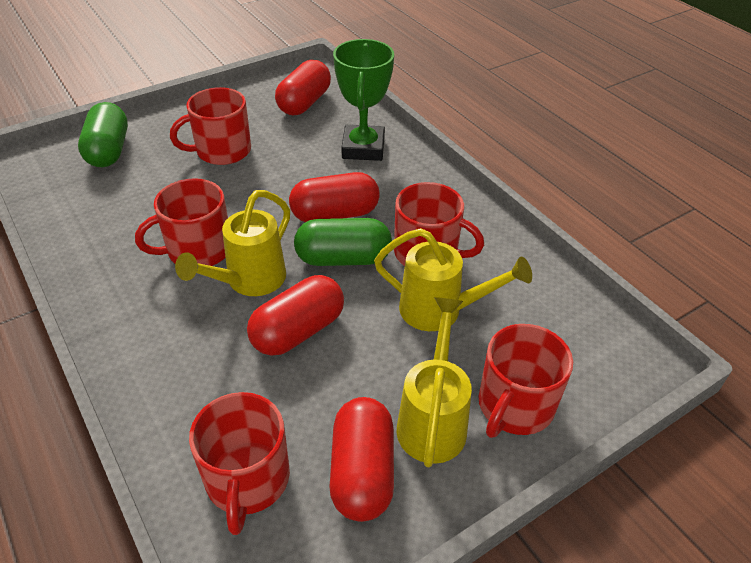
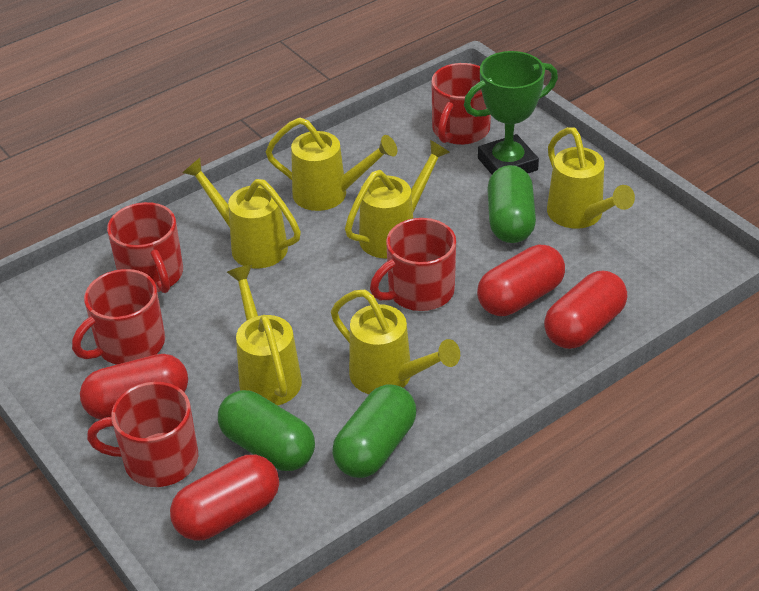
green capsule: 2 -> 3
yellow watering can: 3 -> 6

